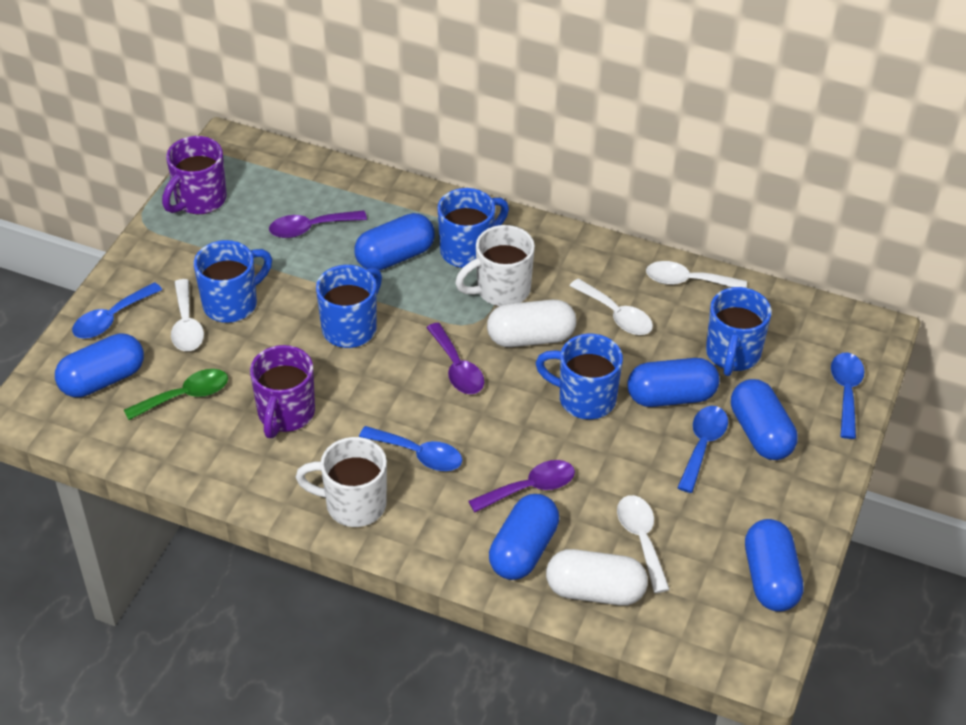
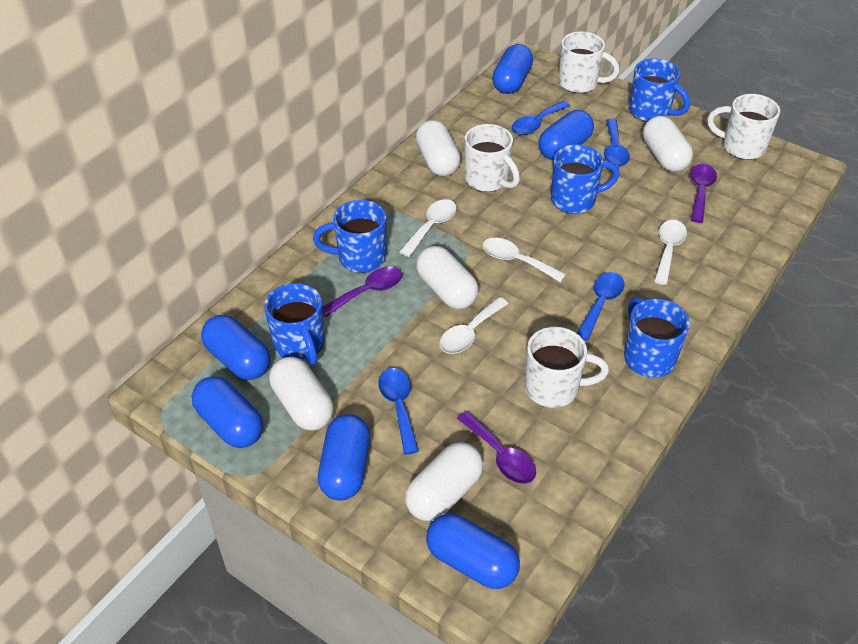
green spoon: 1 -> 0
purple mug: 2 -> 0
white capsule: 2 -> 5
white mug: 2 -> 4

